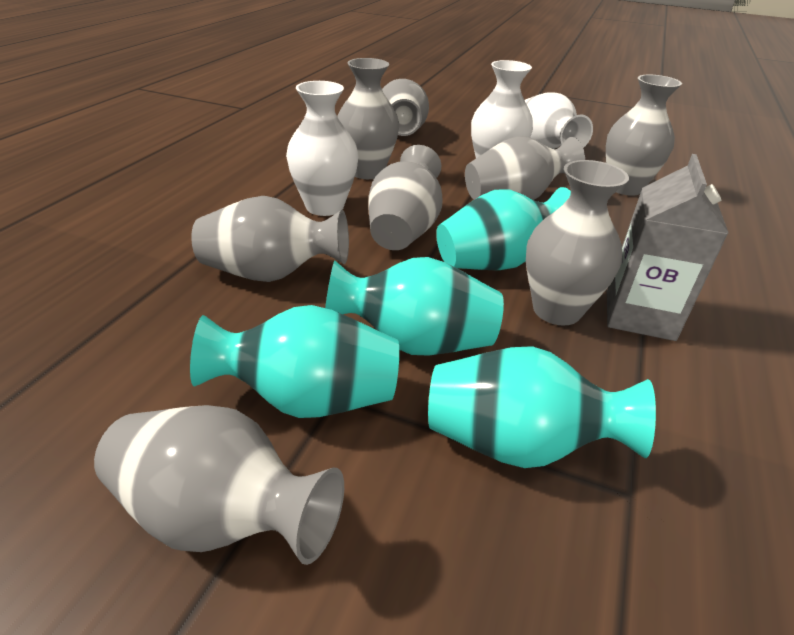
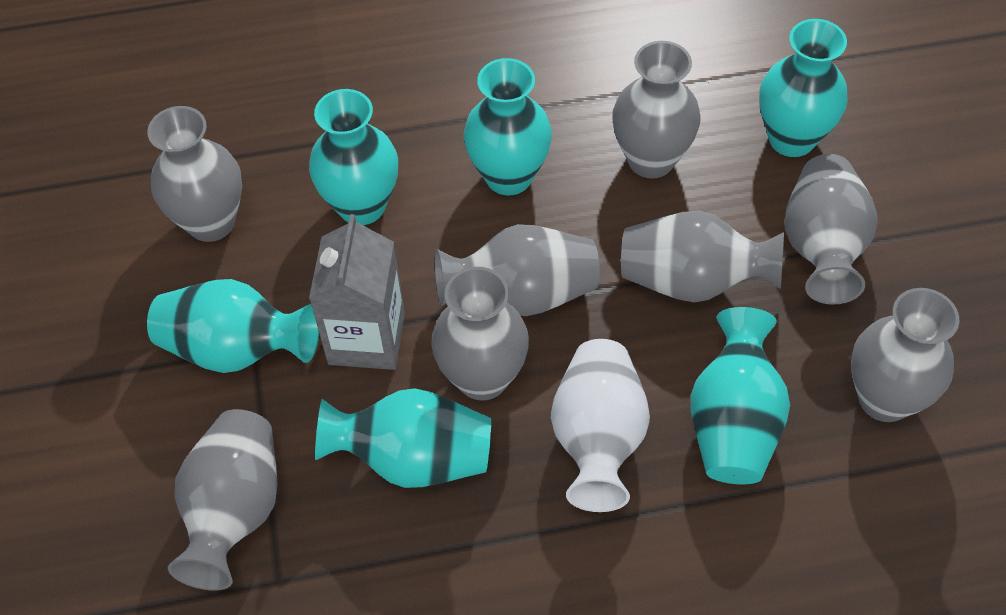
turquoise vase: 4 -> 6
white vase: 3 -> 1

